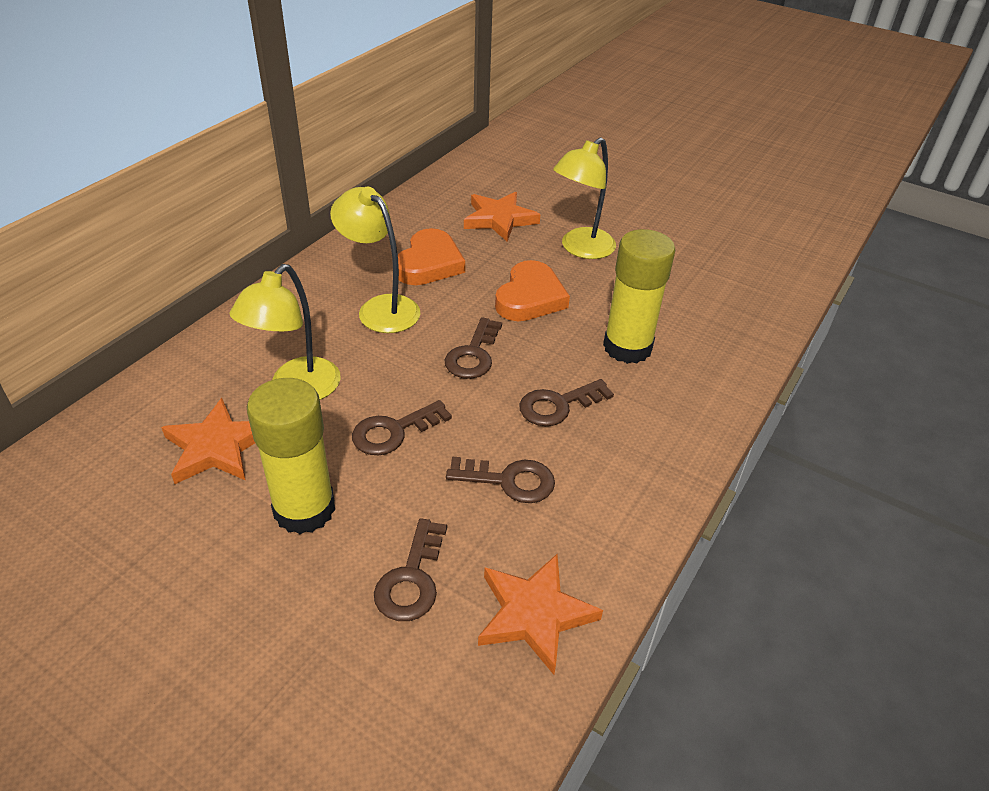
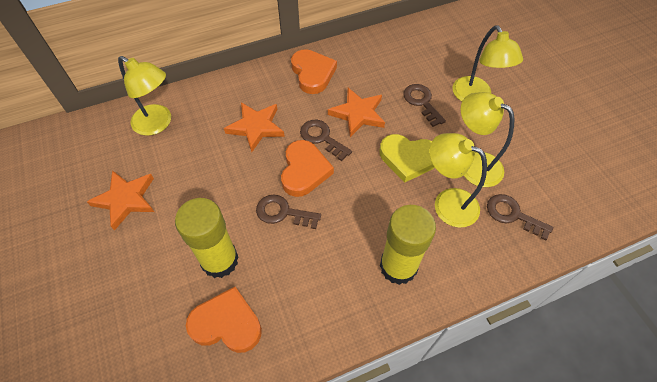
brown key: 5 -> 4
orange heart: 2 -> 3
yellow heart: 0 -> 1
yellow lamp: 3 -> 4

